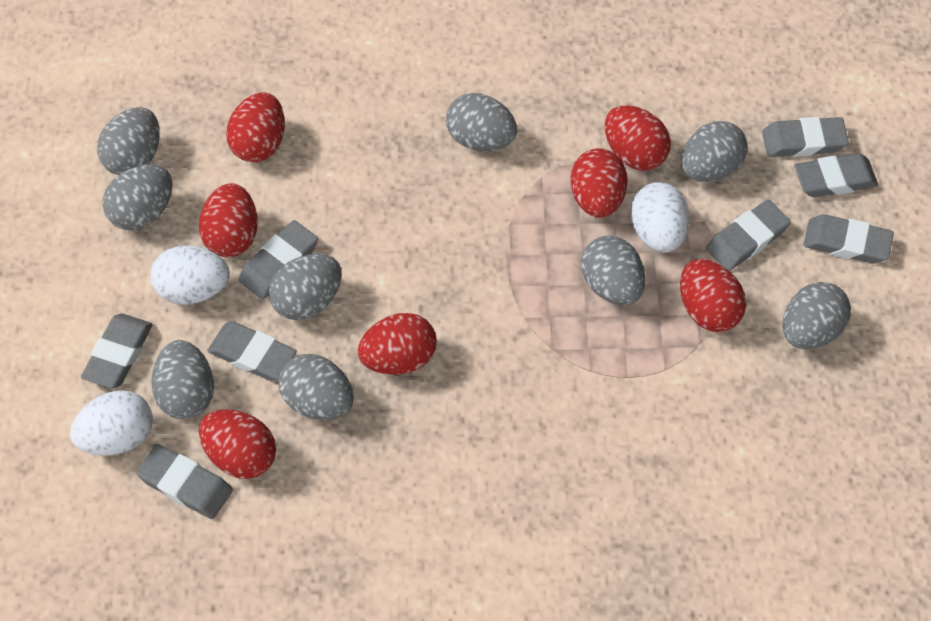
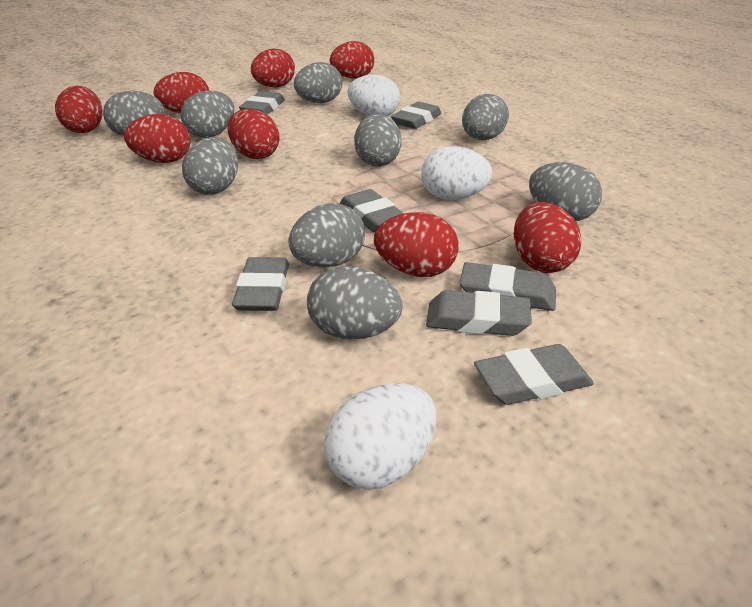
grey eraser: 8 -> 7
red egg: 7 -> 8

